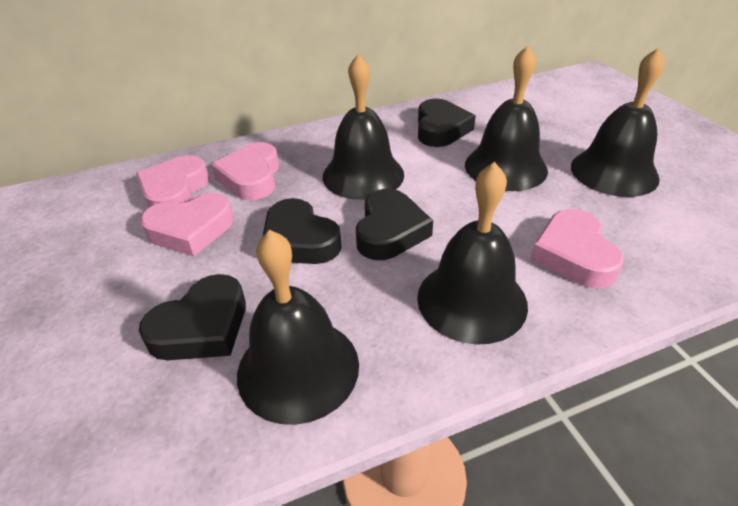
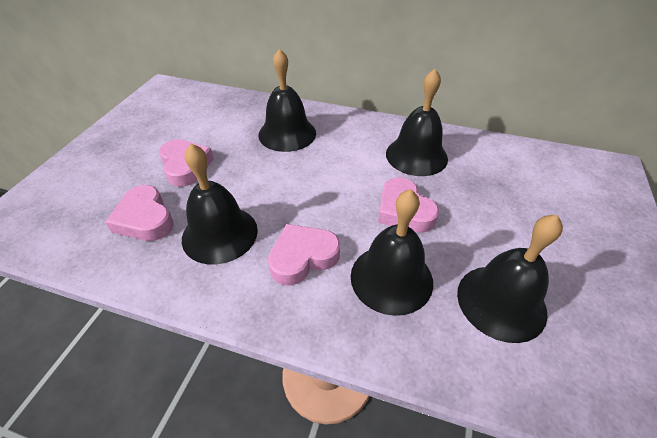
black heart: 4 -> 0

